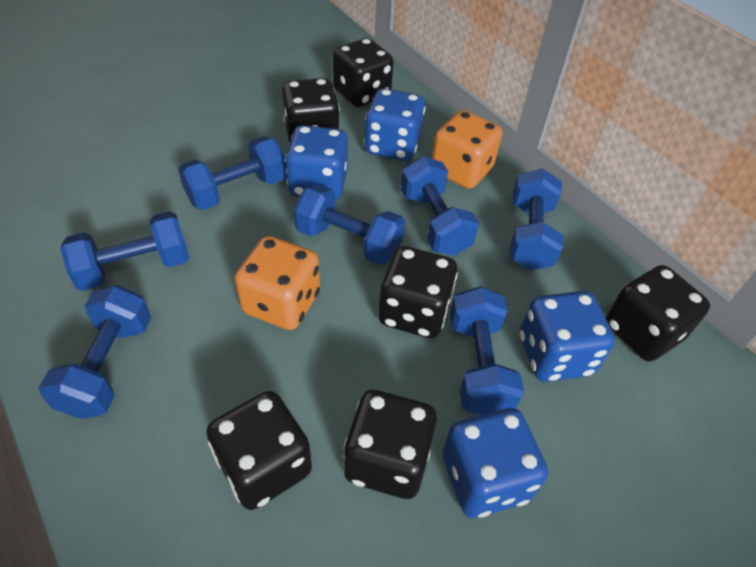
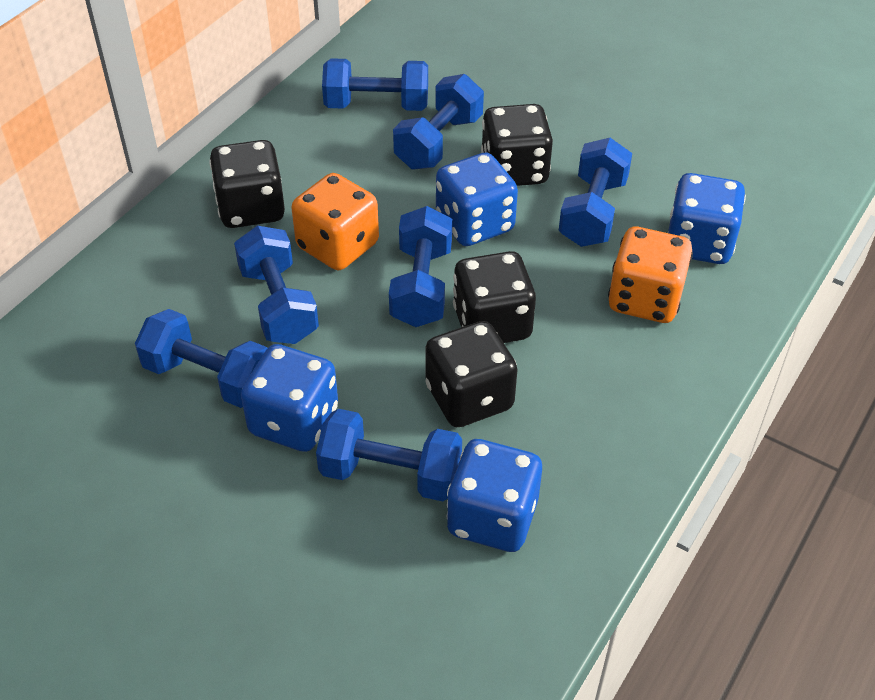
black dice: 6 -> 4

